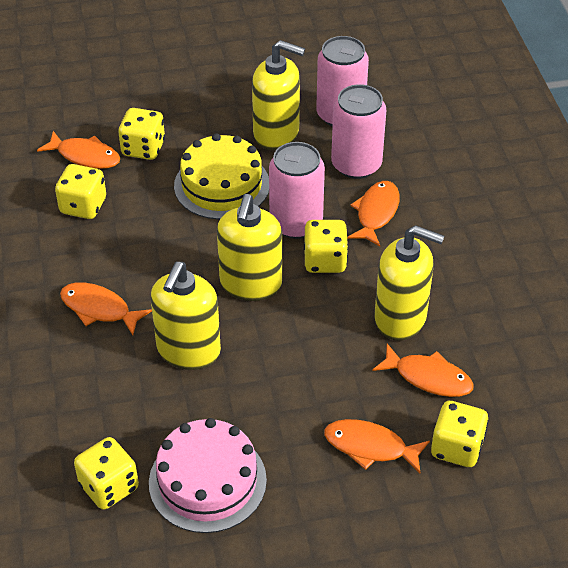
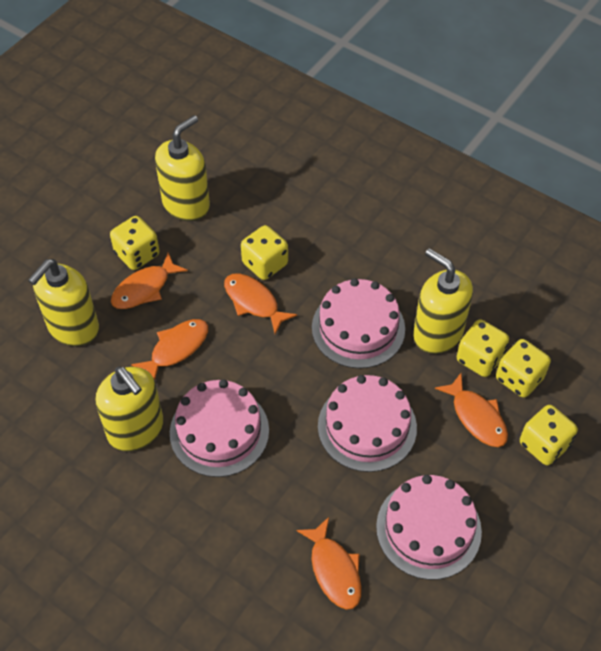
pink cake: 1 -> 4
pink can: 3 -> 0
yellow cake: 1 -> 0

